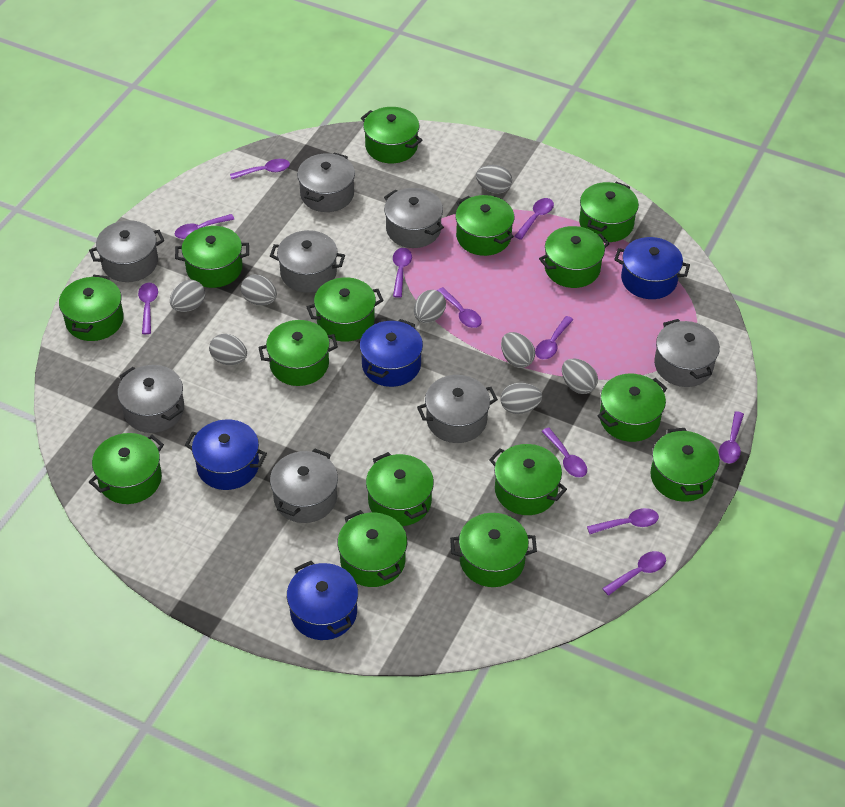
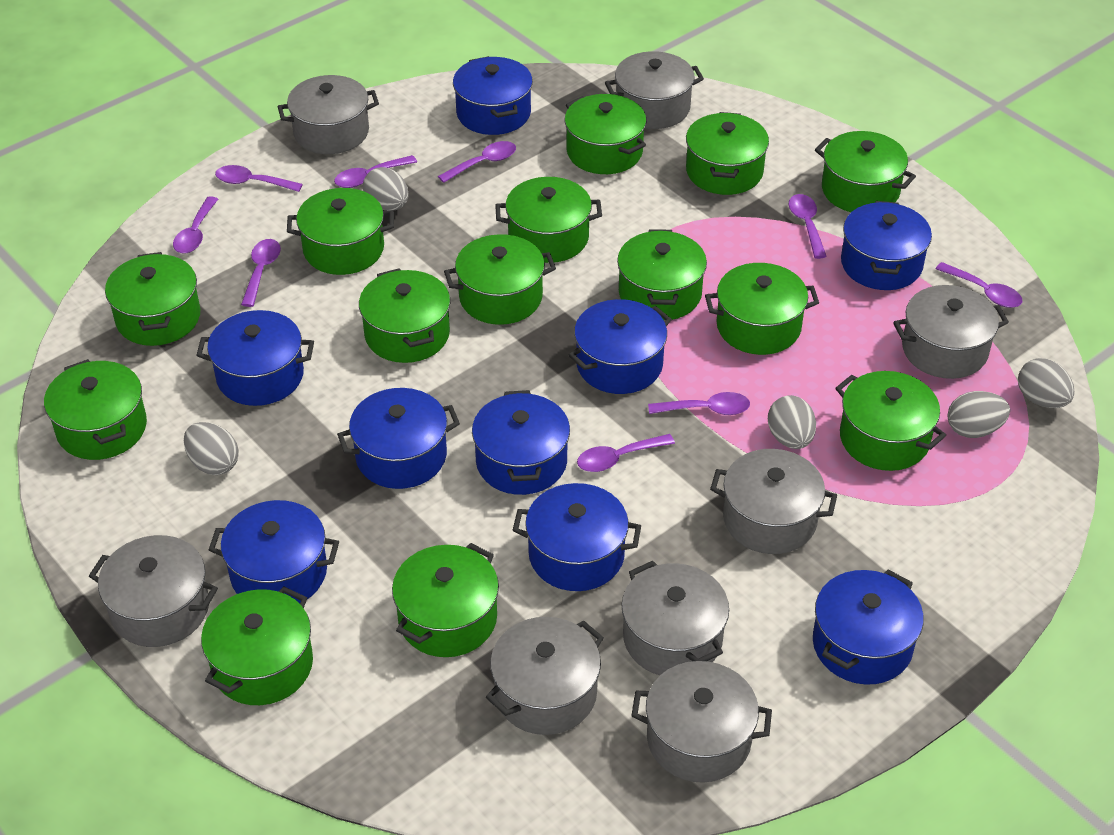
blue pot: 4 -> 9
green pot: 15 -> 14
grey egg: 8 -> 5
purple spoon: 11 -> 9

